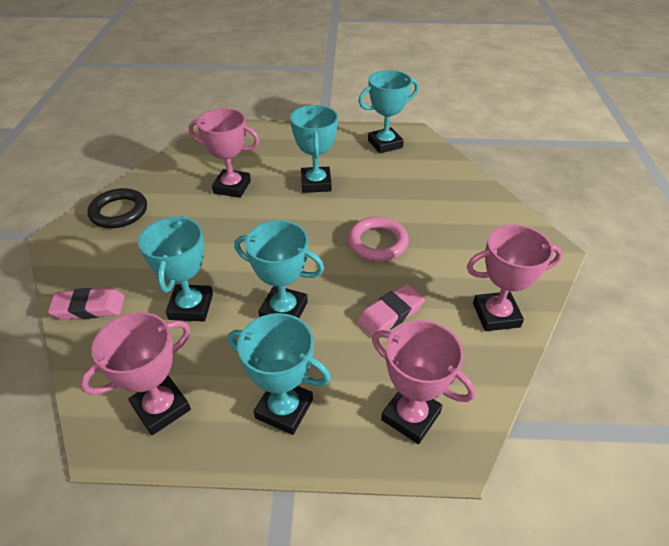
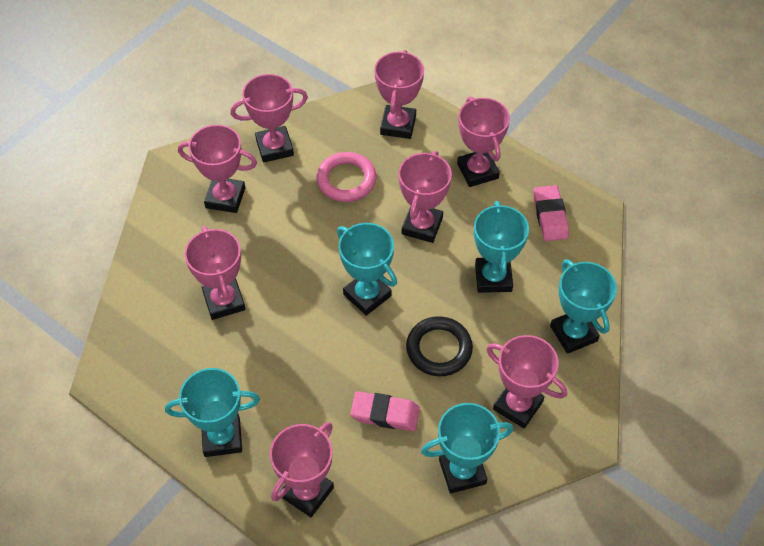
pink trophy: 4 -> 8

